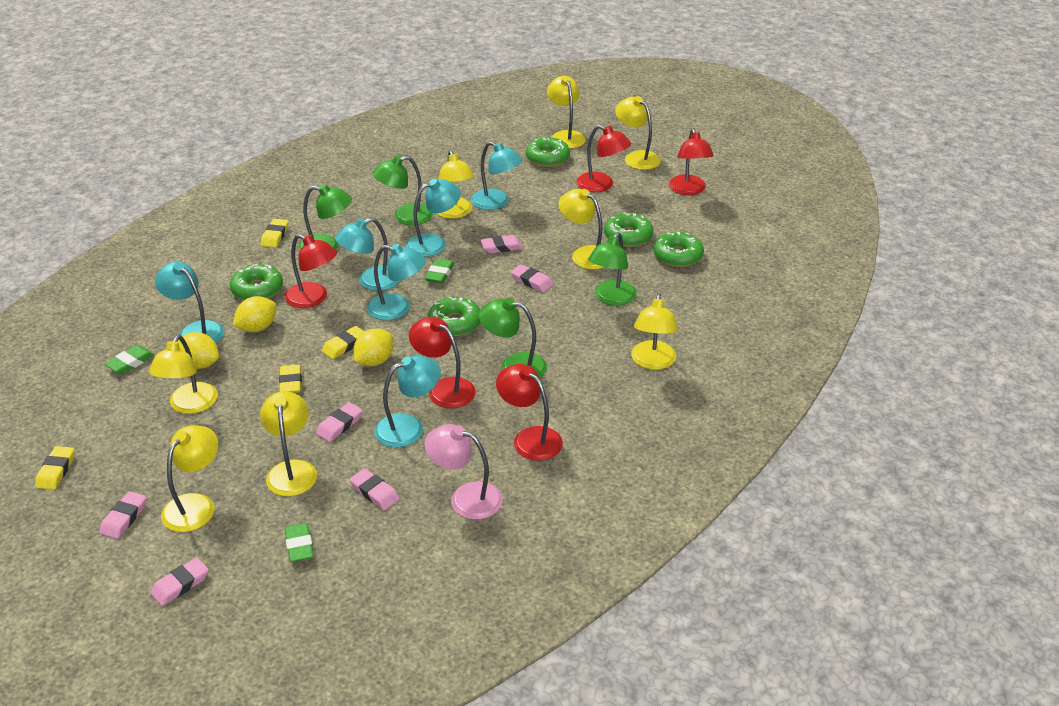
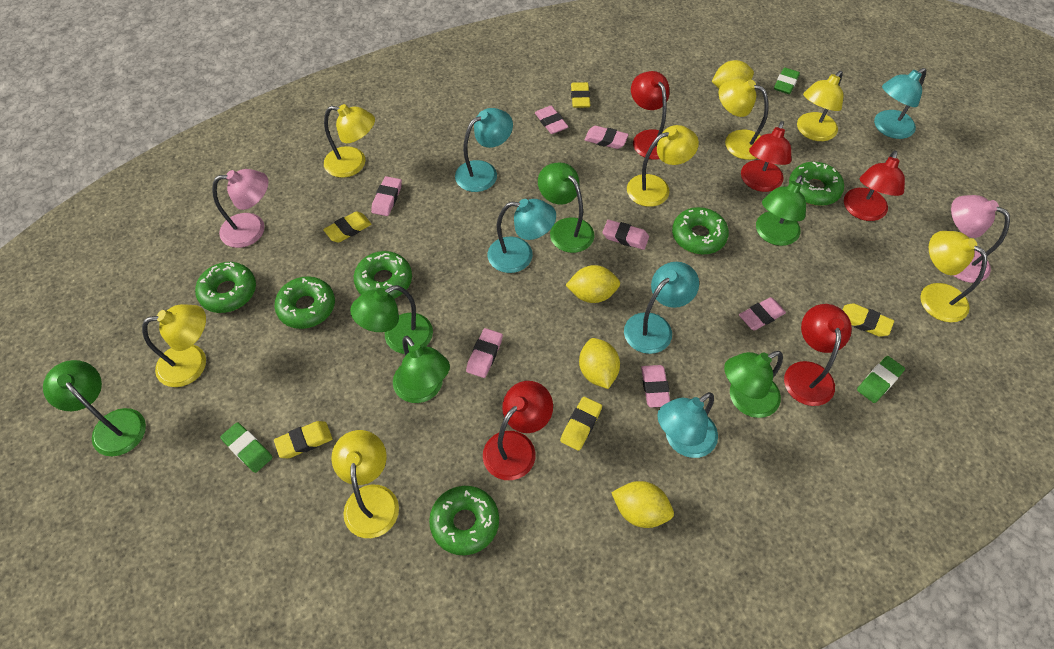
green donut: 5 -> 6
green lamp: 4 -> 6
pink eraser: 6 -> 7
pink lamp: 1 -> 2
turquoise lamp: 6 -> 5
yellow eraser: 4 -> 5
yellow lamp: 8 -> 7
yellow lemon: 3 -> 4

